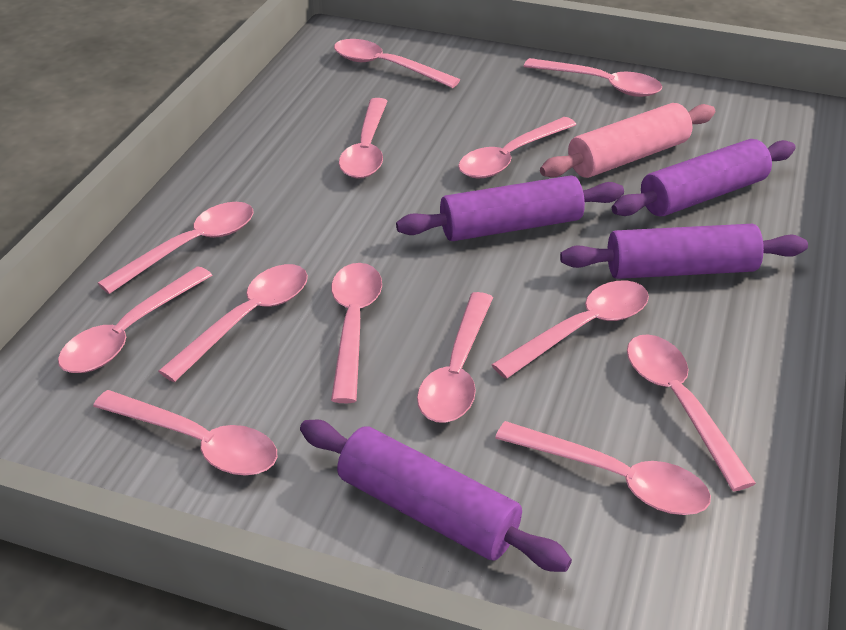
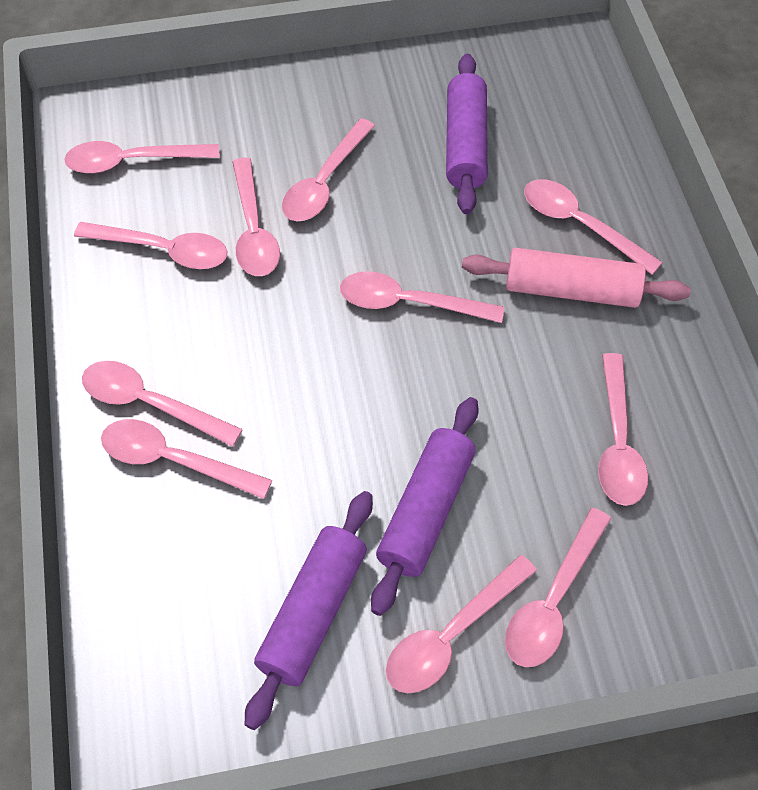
pink spoon: 13 -> 11
purple rolling pin: 4 -> 3

